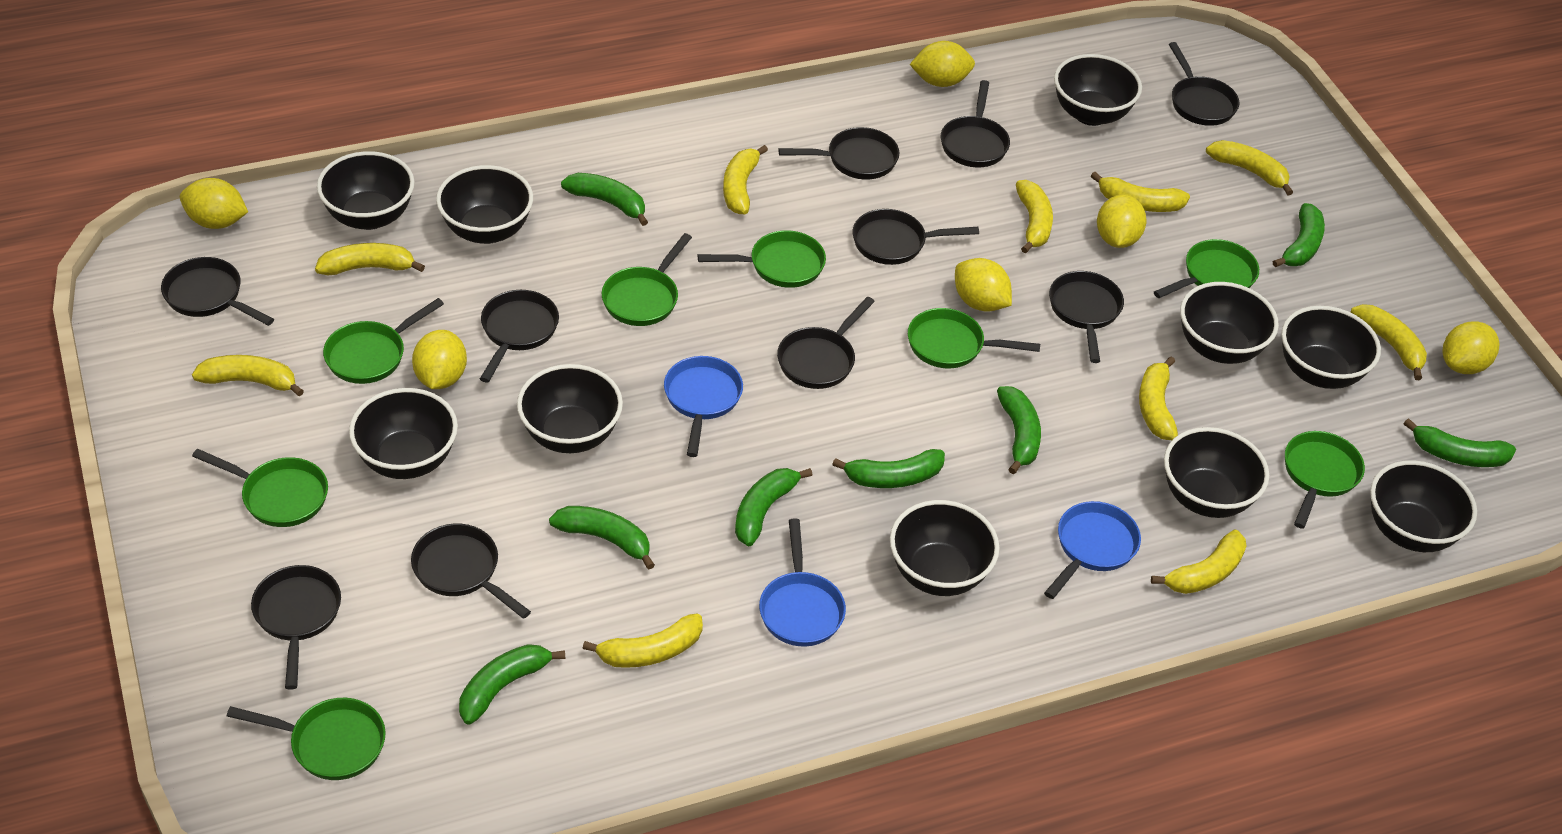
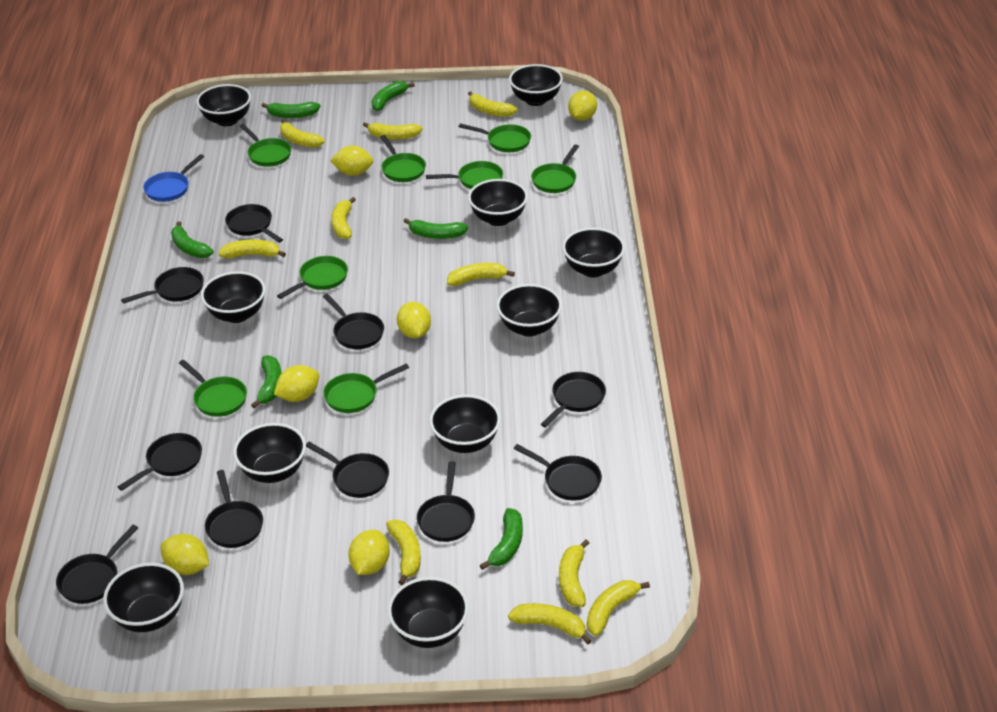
blue pan: 3 -> 1
green banana: 8 -> 6

